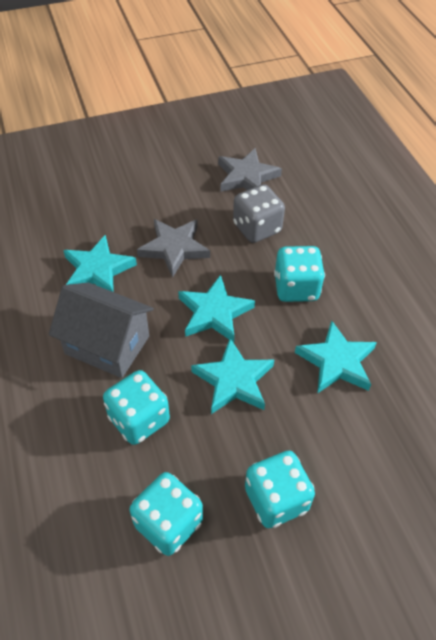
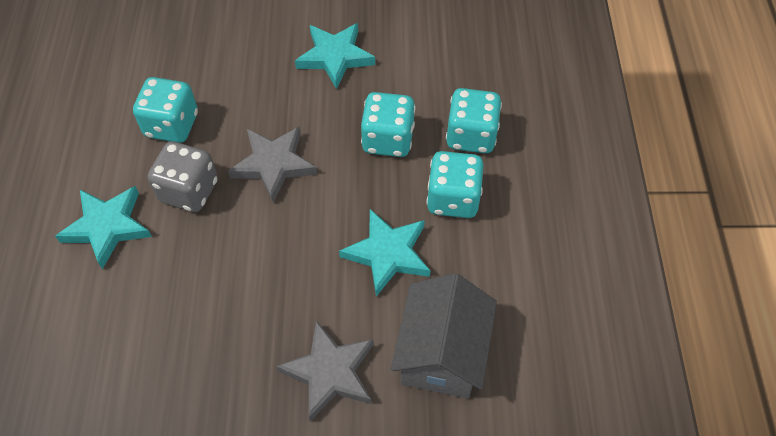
turquoise star: 4 -> 3

